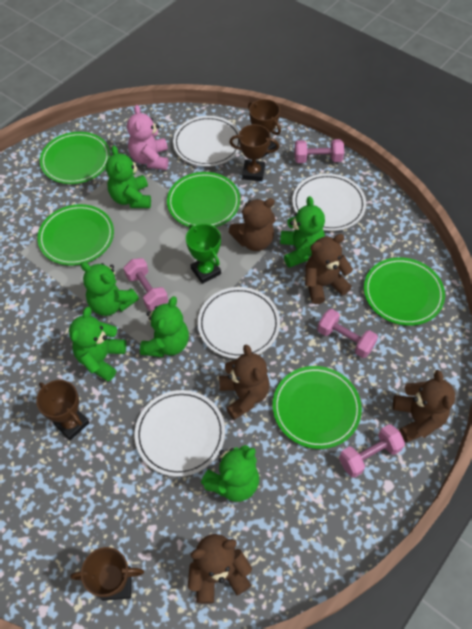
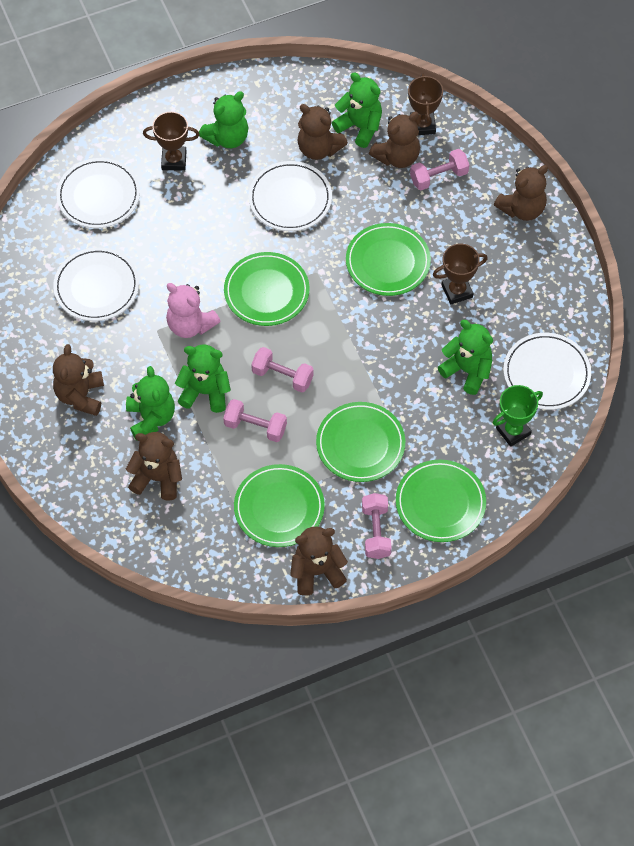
brown teddy bear: 5 -> 6
brown trophy: 4 -> 3
green teddy bear: 6 -> 5

